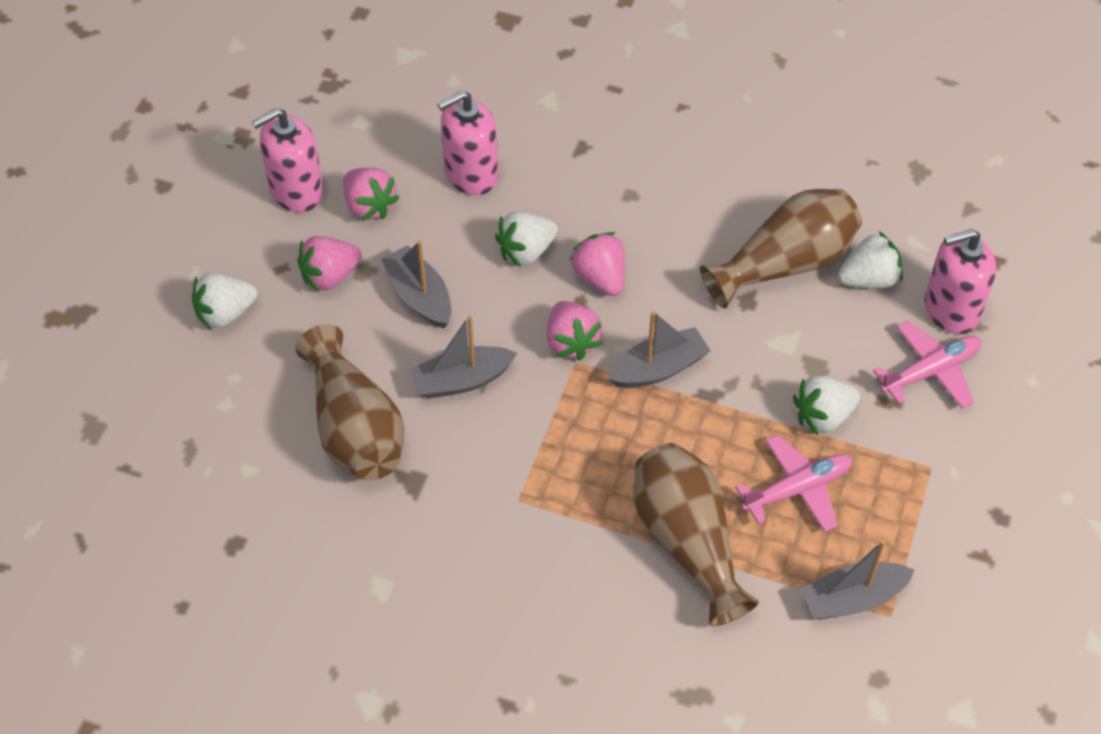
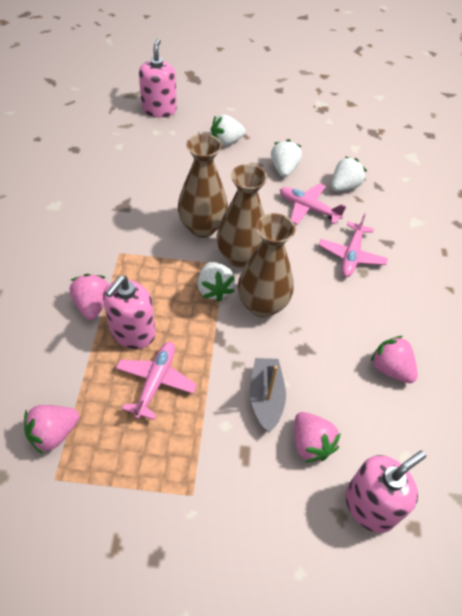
grey boat: 4 -> 1
pink plane: 2 -> 3

